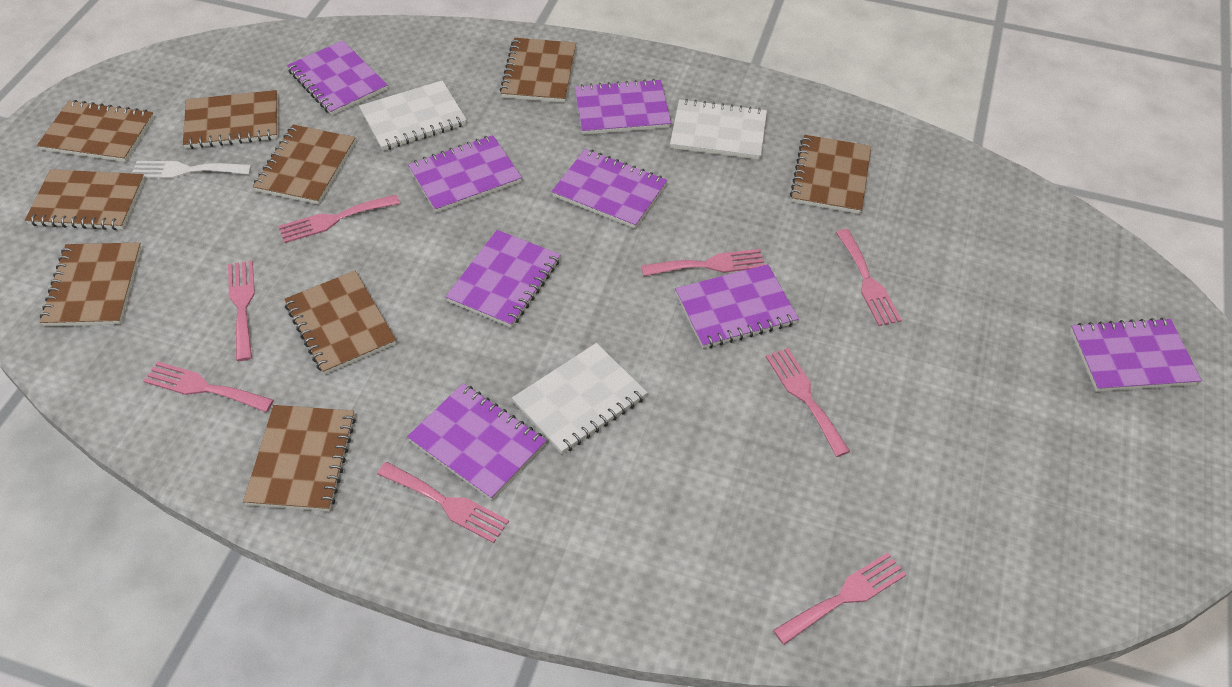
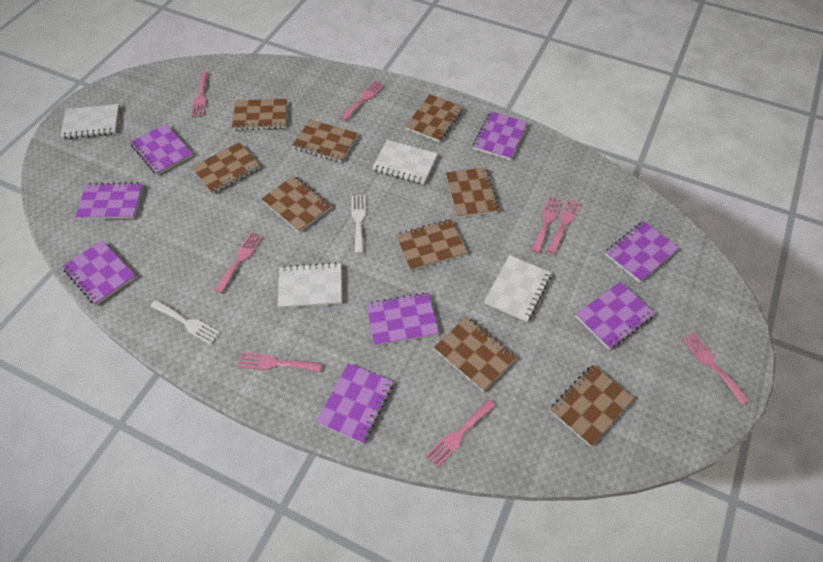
white fork: 1 -> 2
white notebook: 3 -> 4

